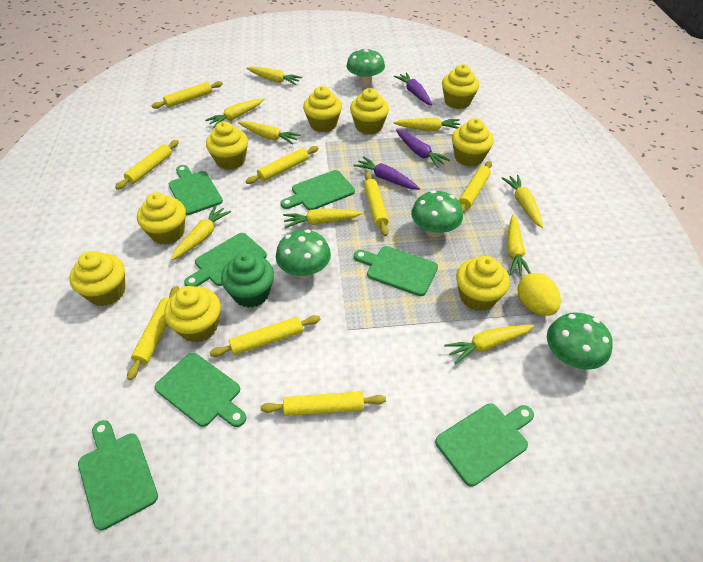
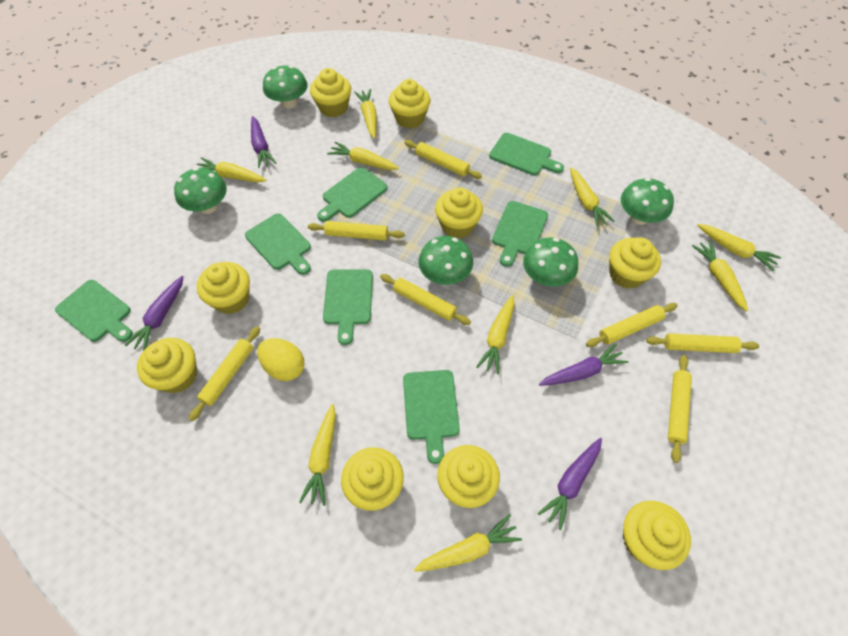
green cupcake: 1 -> 0
green mushroom: 4 -> 5
purple carrot: 3 -> 4
yellow rolling pin: 8 -> 7

